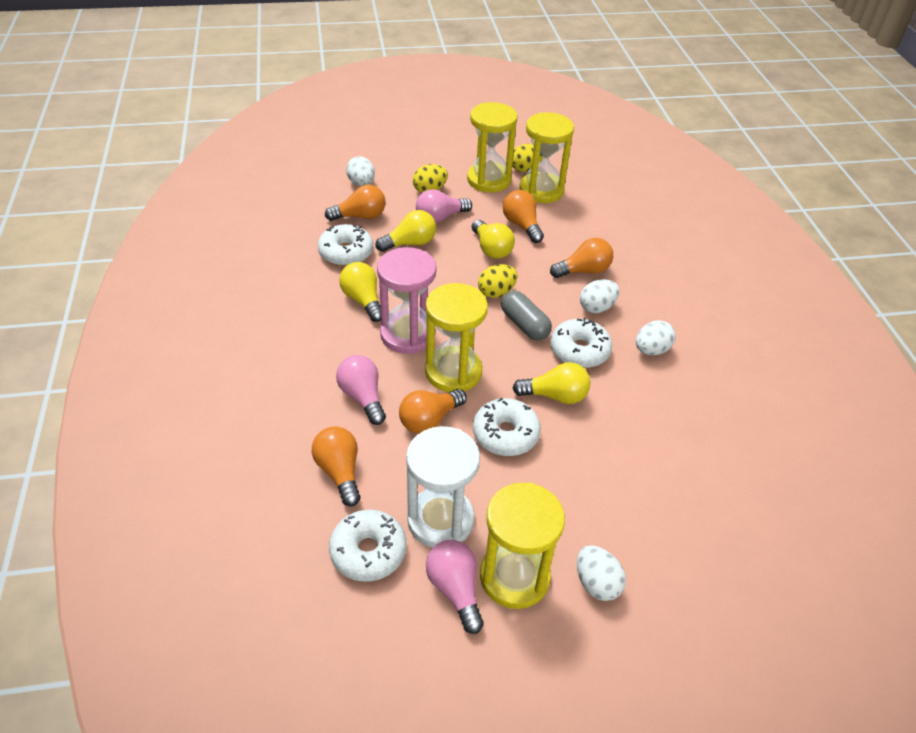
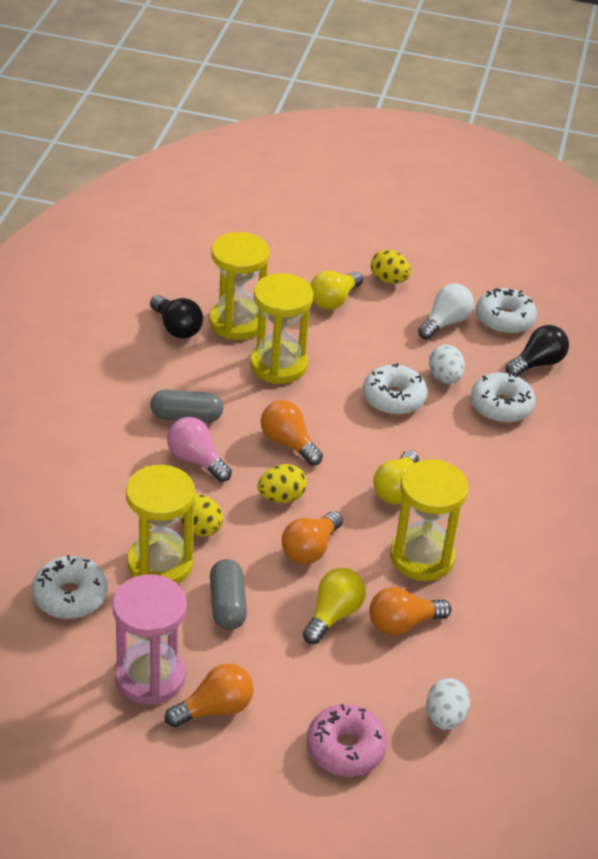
black light bulb: 0 -> 2
grey capsule: 1 -> 2
orange light bulb: 5 -> 4
pink donut: 0 -> 1
pink light bulb: 3 -> 1
white egg: 4 -> 2
white hourglass: 1 -> 0
white light bulb: 0 -> 1
yellow light bulb: 4 -> 3

